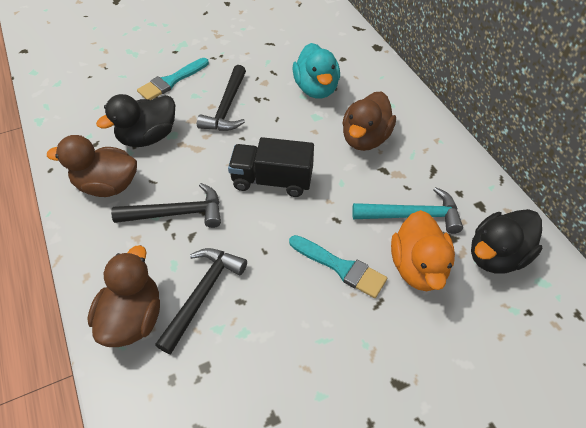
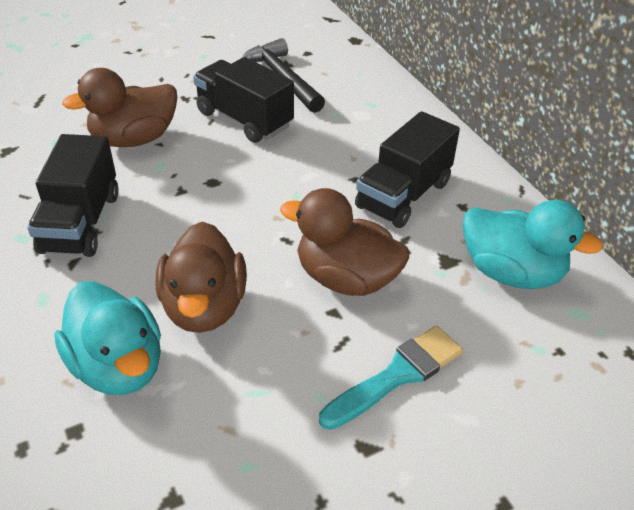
black duck: 2 -> 0
black hammer: 3 -> 1
black truck: 1 -> 3
orange duck: 1 -> 0
turquoise brush: 2 -> 1
turquoise duck: 1 -> 2
turquoise hammer: 1 -> 0

